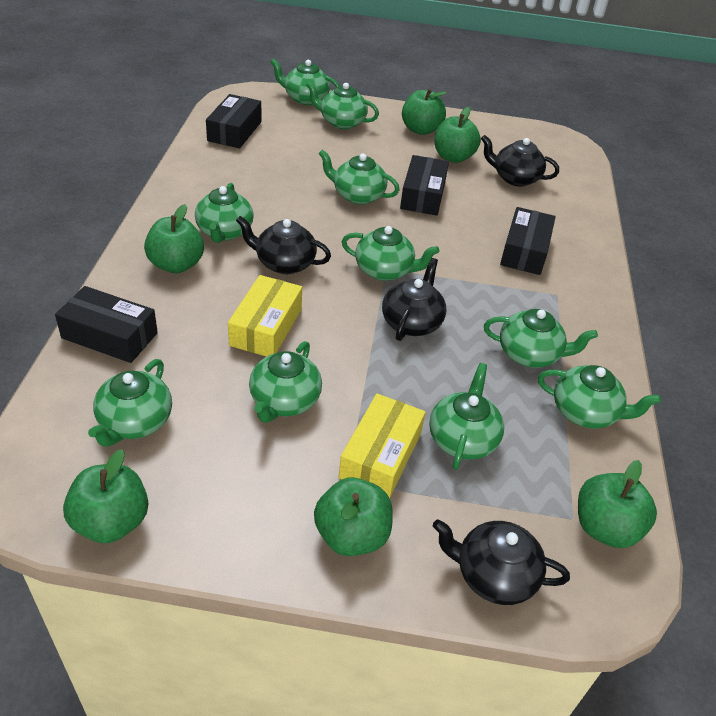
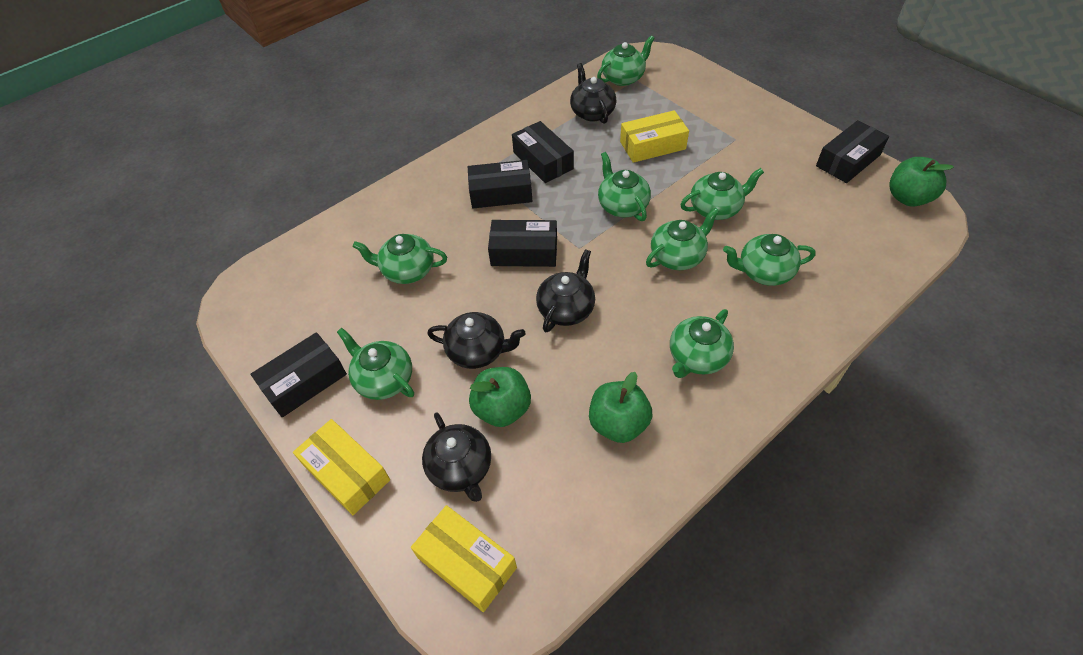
black box: 4 -> 5
green apple: 6 -> 3
green teapot: 10 -> 8
yellow box: 2 -> 3

